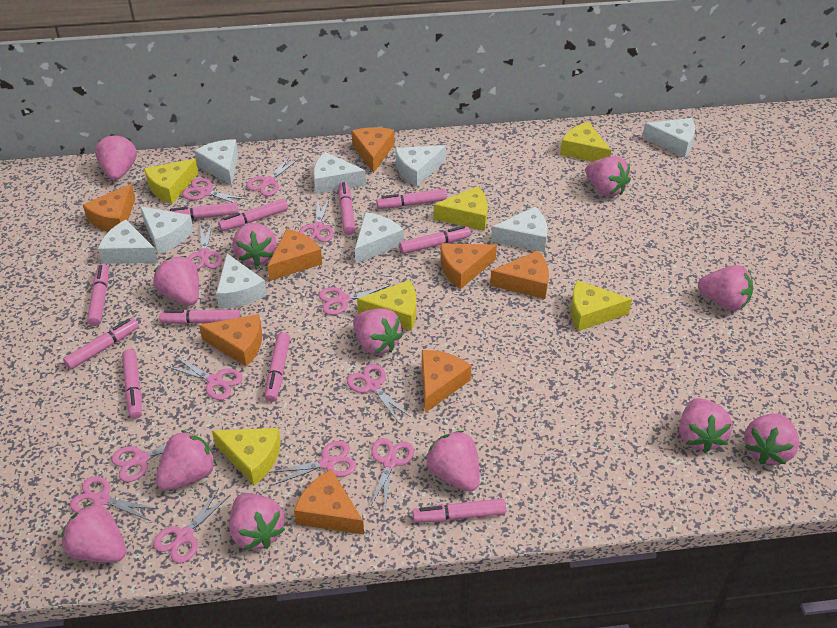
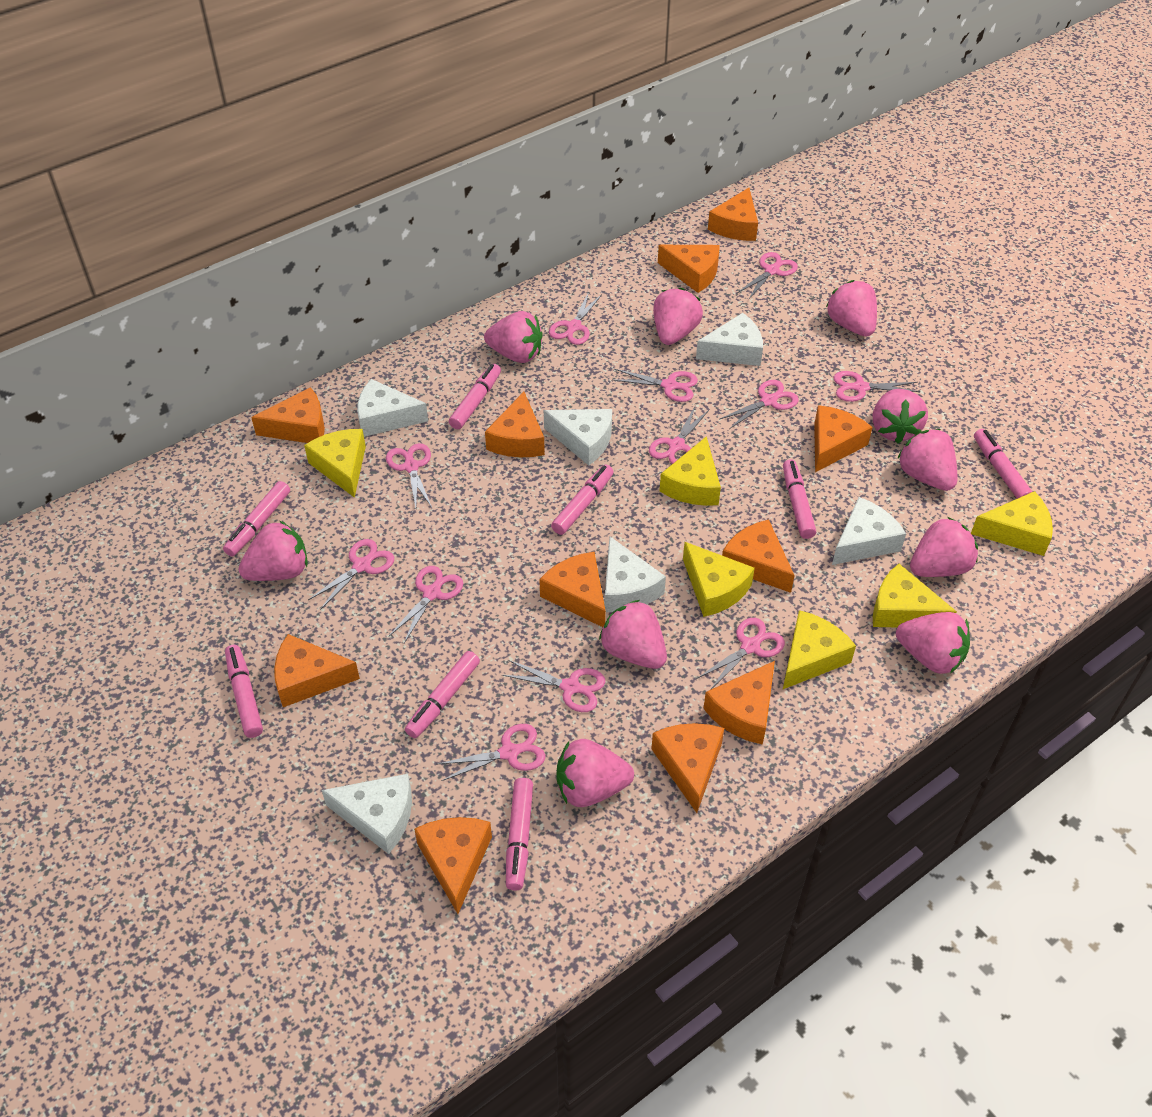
orange cheese: 8 -> 11
pink marker: 11 -> 8
pink strawberry: 12 -> 10
white cheese: 9 -> 6

